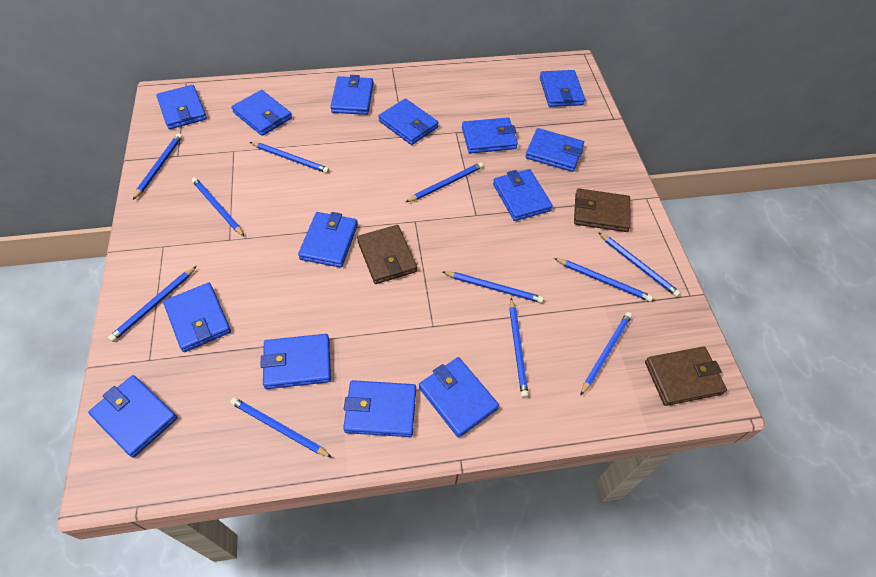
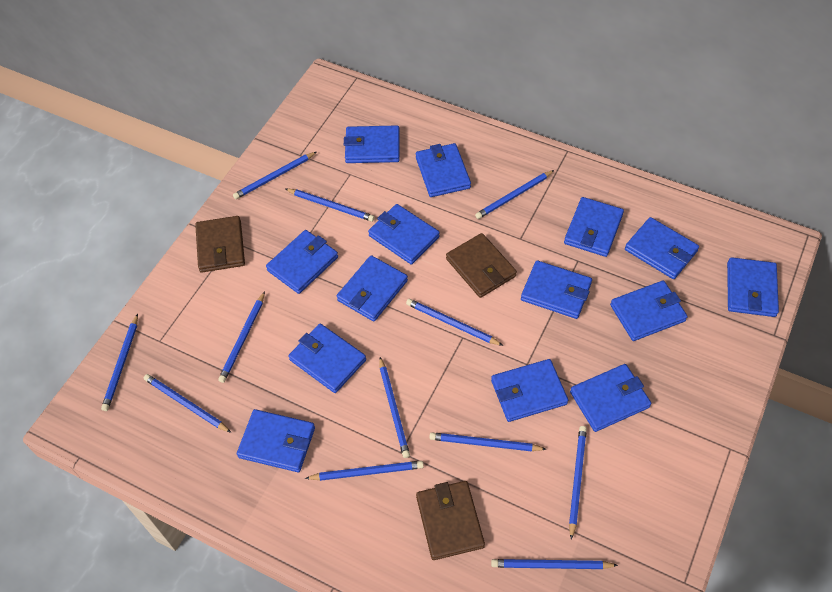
blue pencil: 11 -> 12

